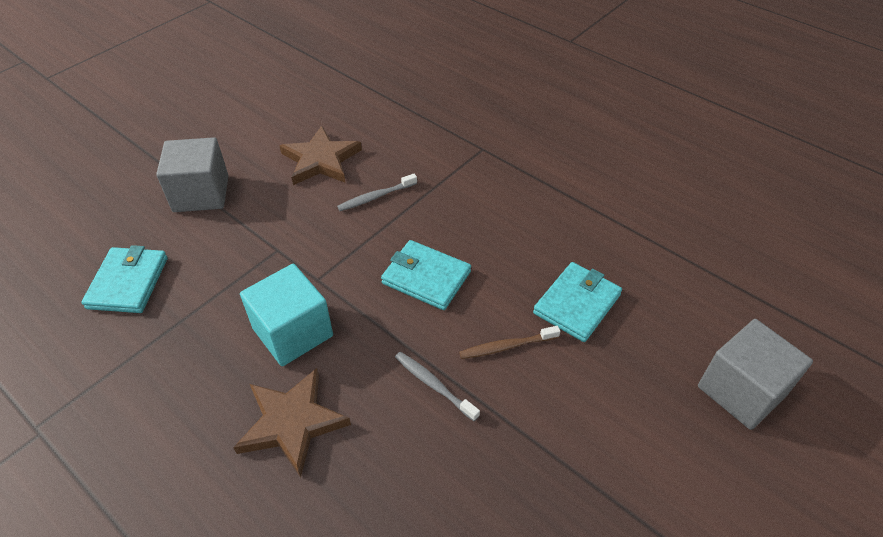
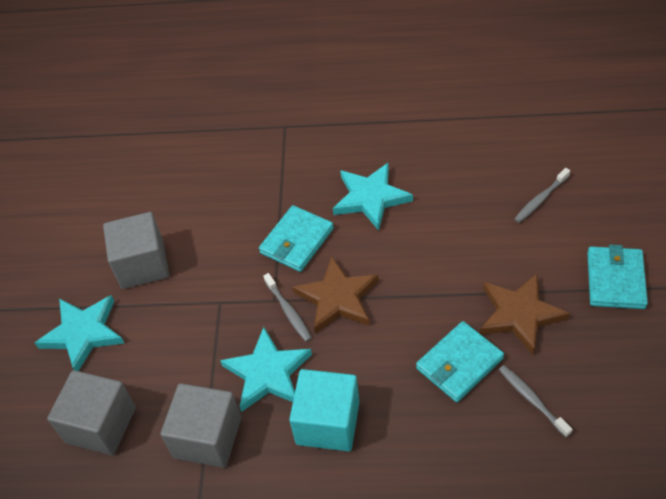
brown toothbrush: 1 -> 0
grey cube: 2 -> 3
grey toothbrush: 2 -> 3
turquoise star: 0 -> 3

